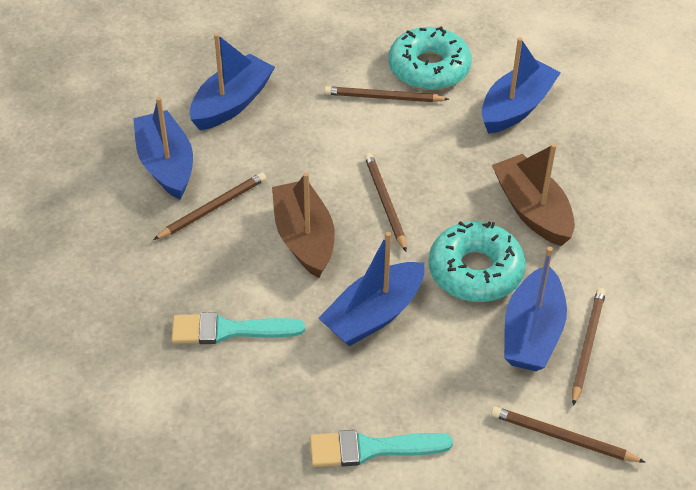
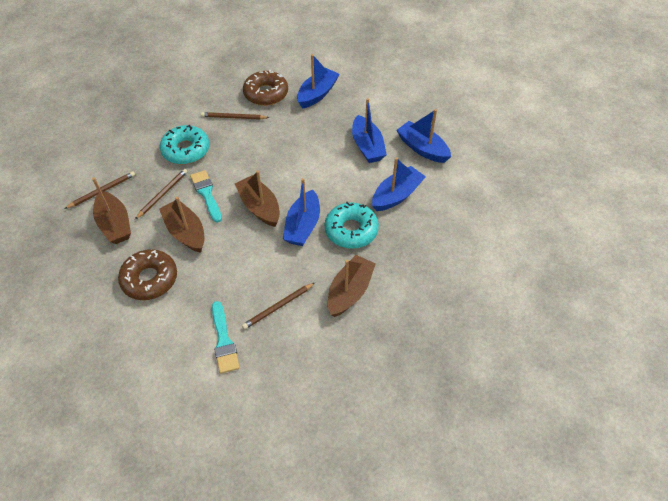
brown boat: 2 -> 4
brown donut: 0 -> 2
brown pencil: 5 -> 4

